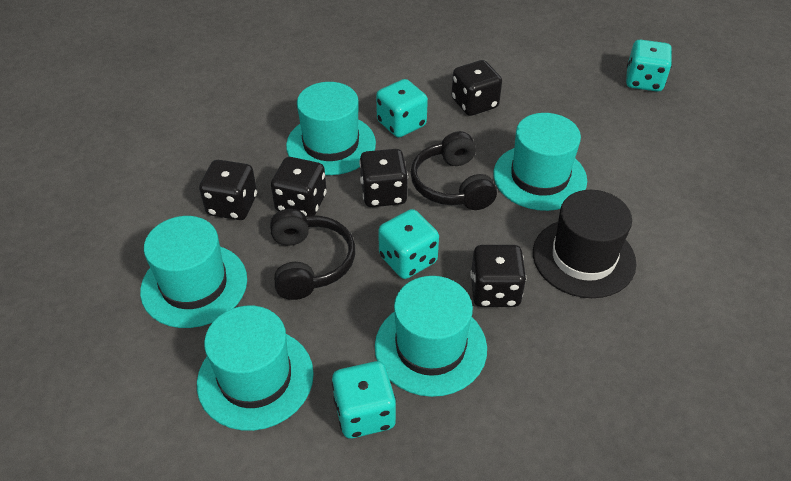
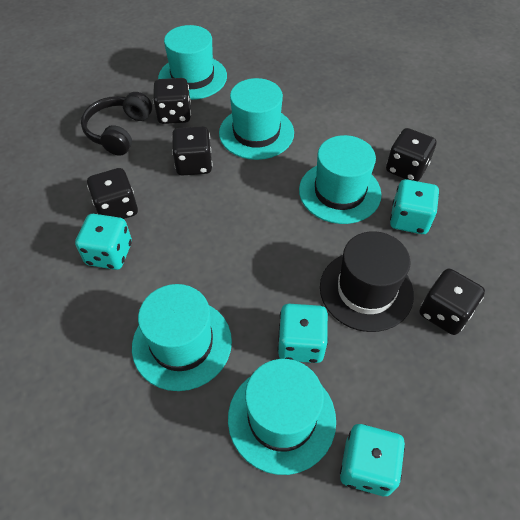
black headphones: 2 -> 1

